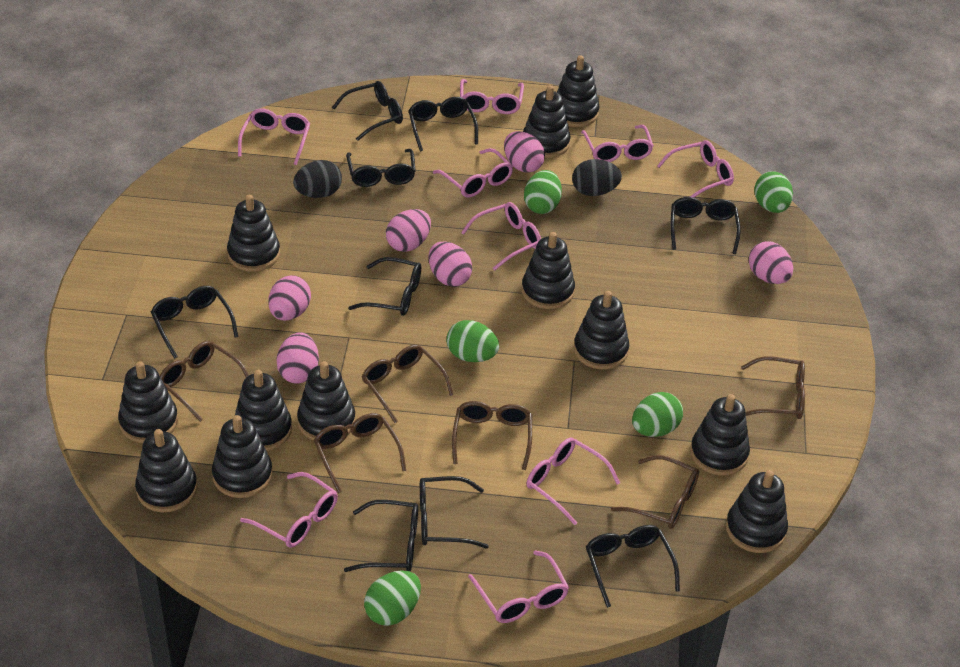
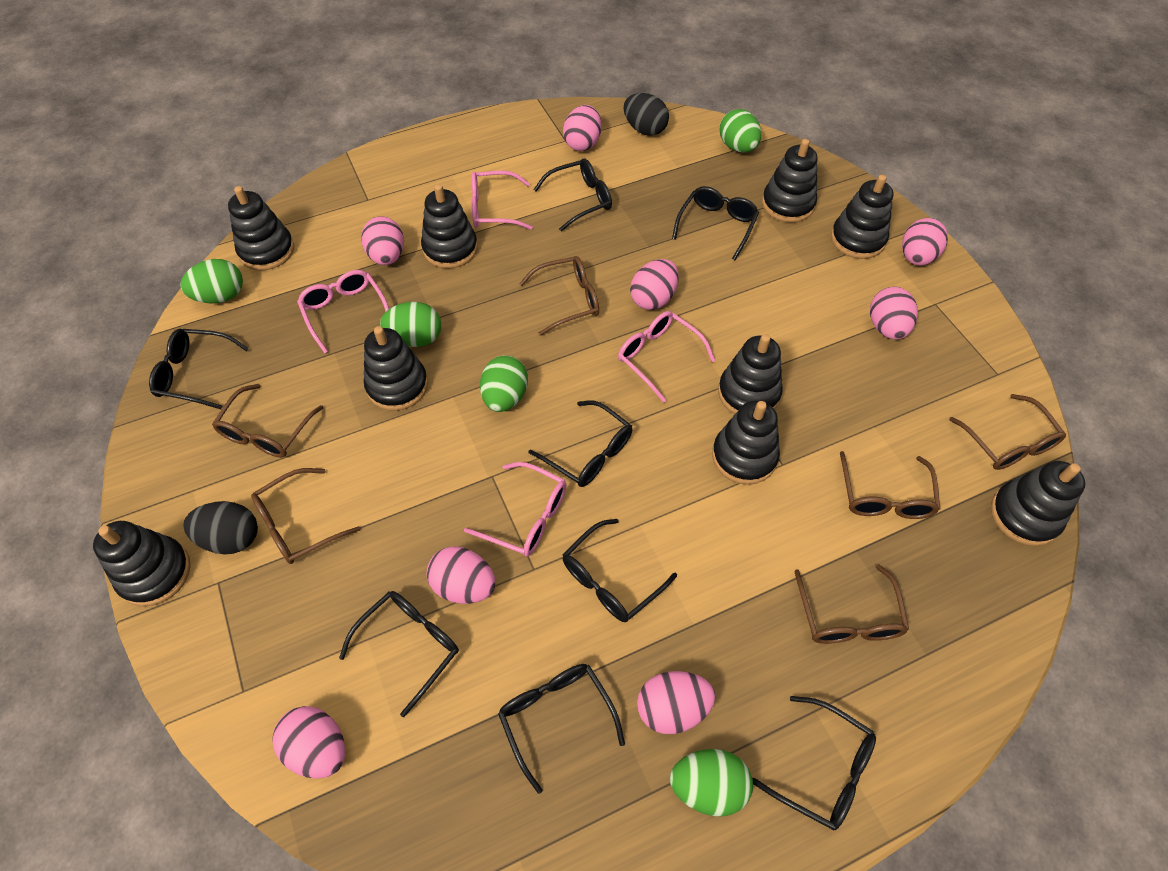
black glasses: 9 -> 8
black stacking toy: 12 -> 9
pink egg: 6 -> 8
pink glasses: 9 -> 4

